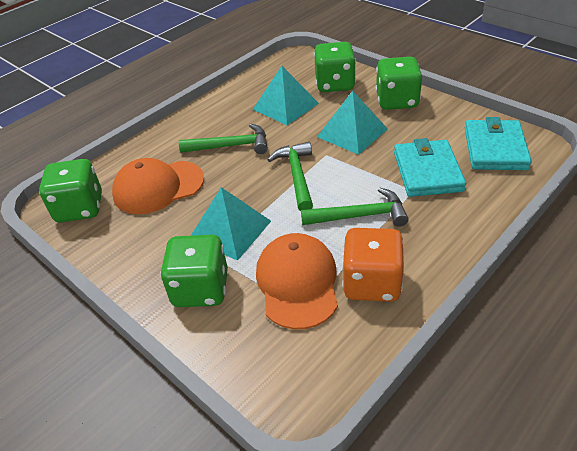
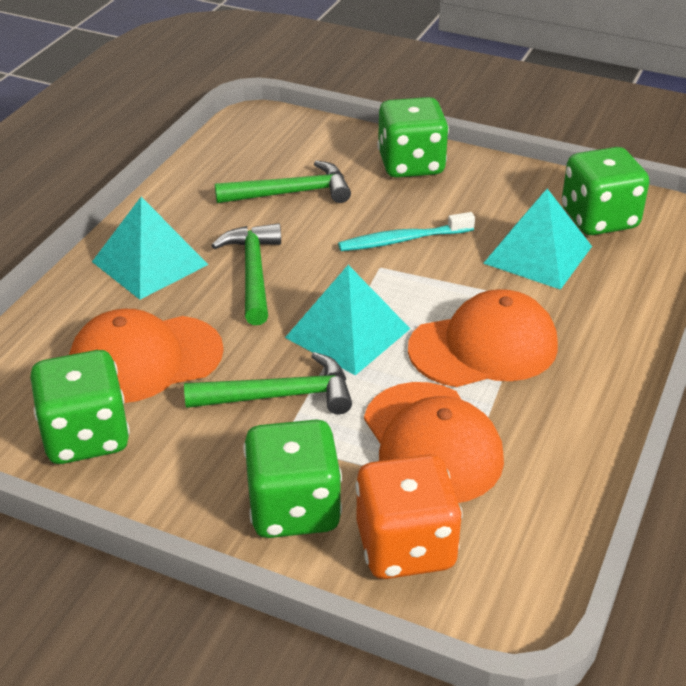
orange cap: 2 -> 3
turquoise toothbrush: 0 -> 1
turquoise wallet: 2 -> 0

